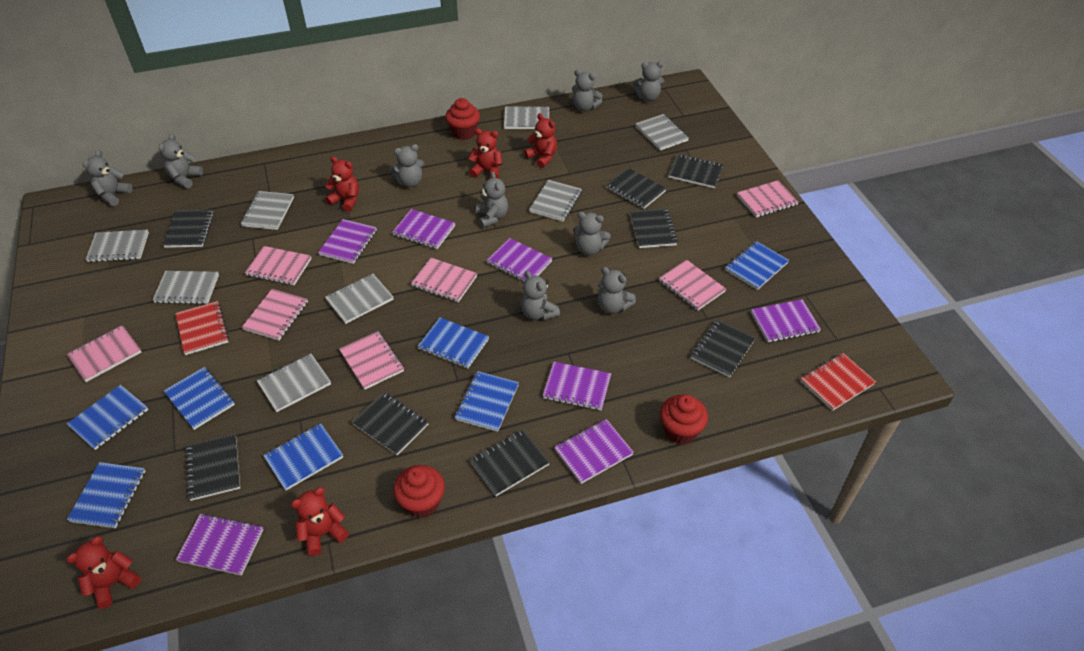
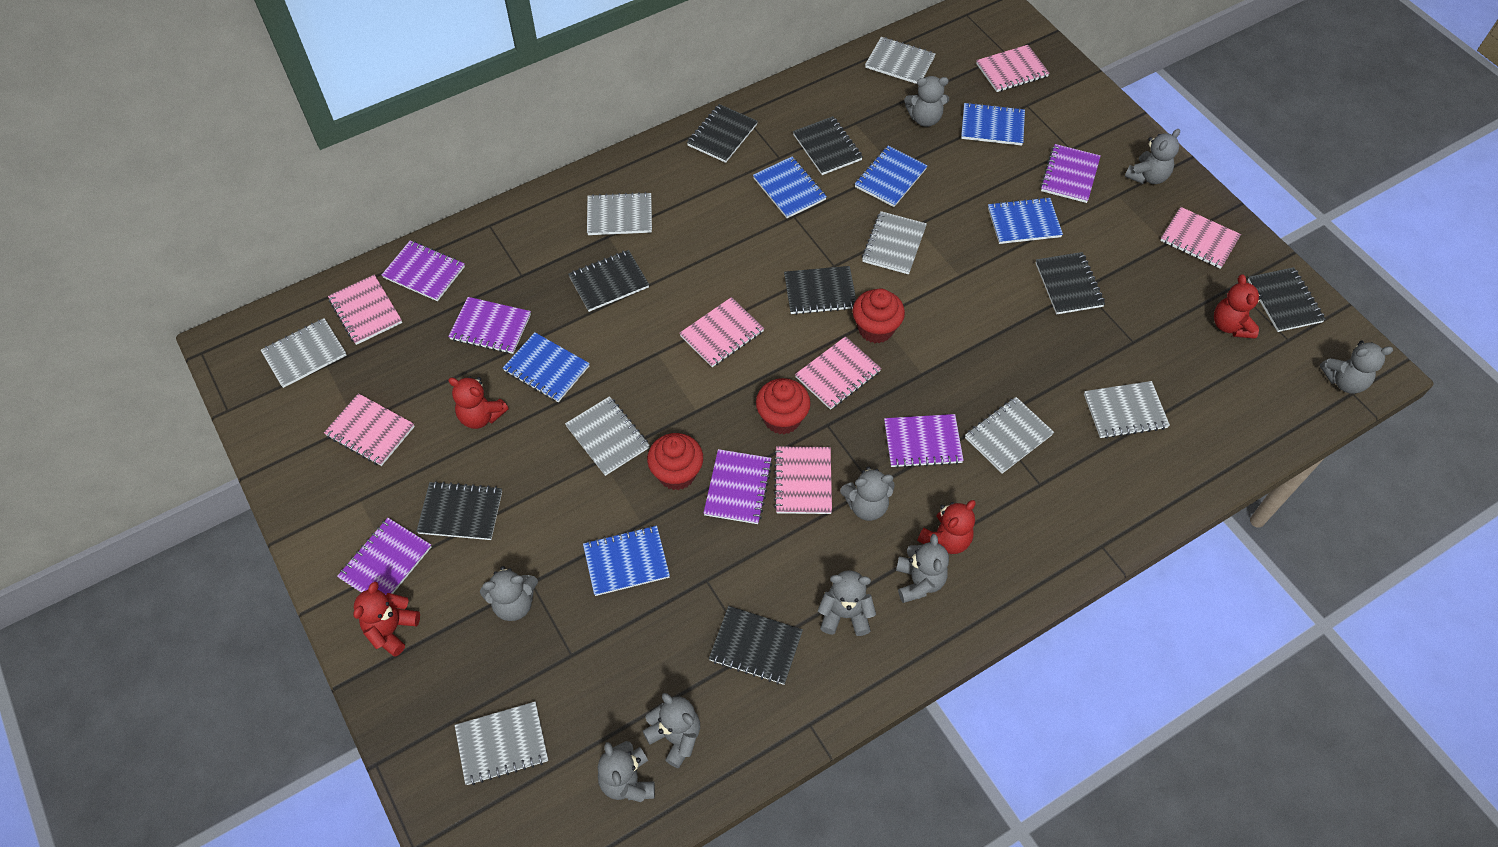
blue notebook: 7 -> 6
purple notebook: 7 -> 6
red notebook: 2 -> 0
red teddy bear: 5 -> 4

